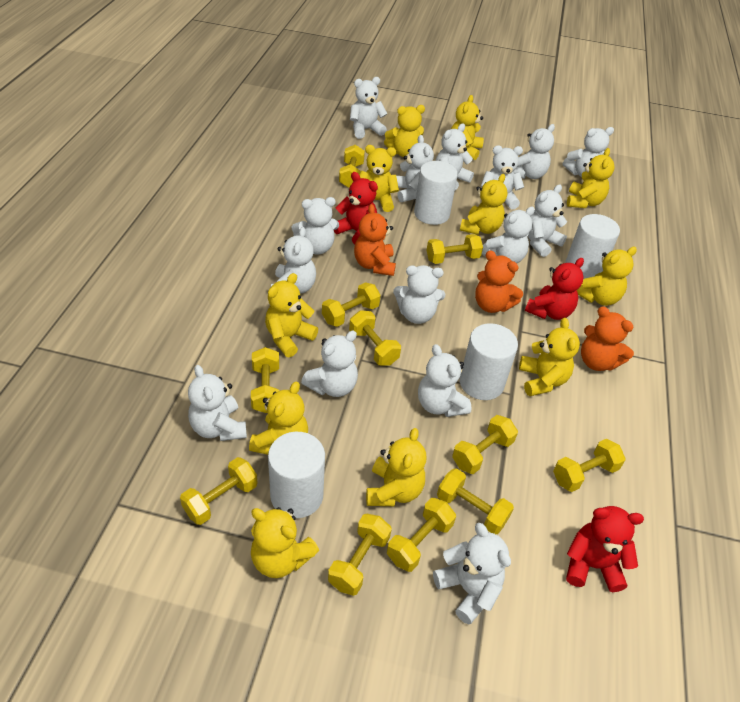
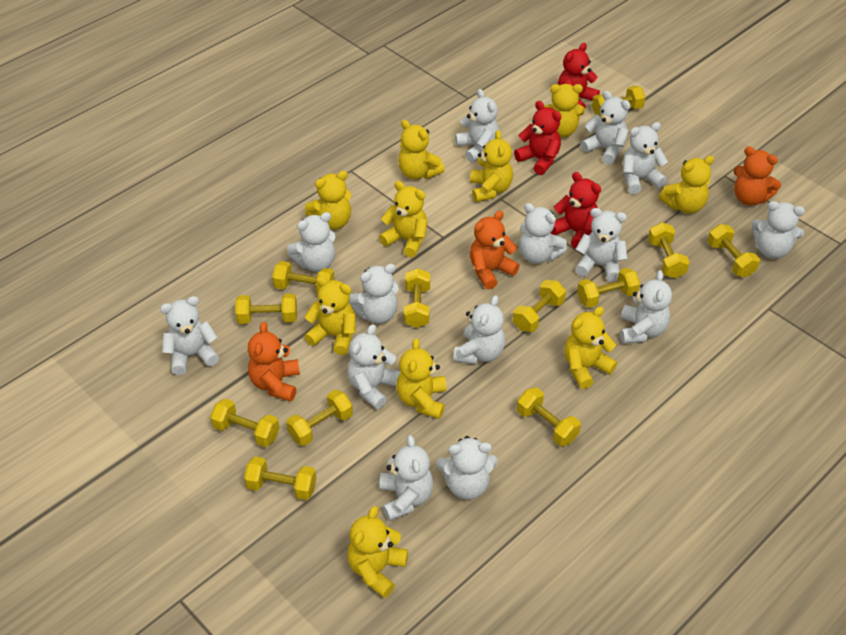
white cylinder: 4 -> 0
white teddy bear: 15 -> 14
yellow dumbbell: 11 -> 12
yellow teddy bear: 11 -> 10

